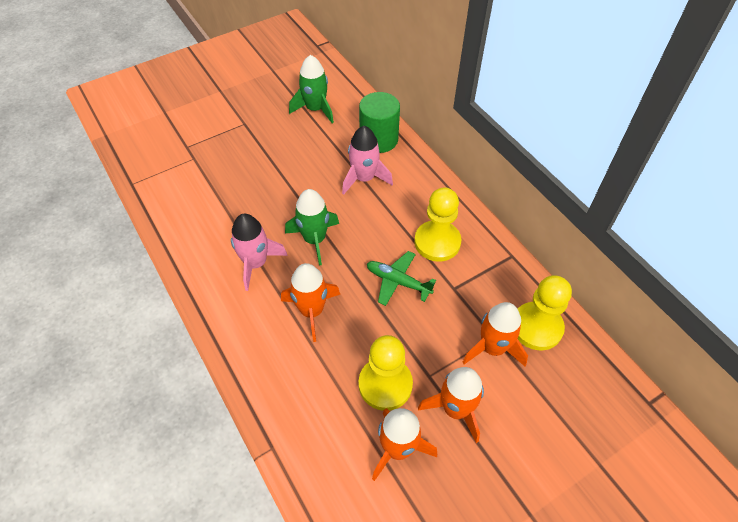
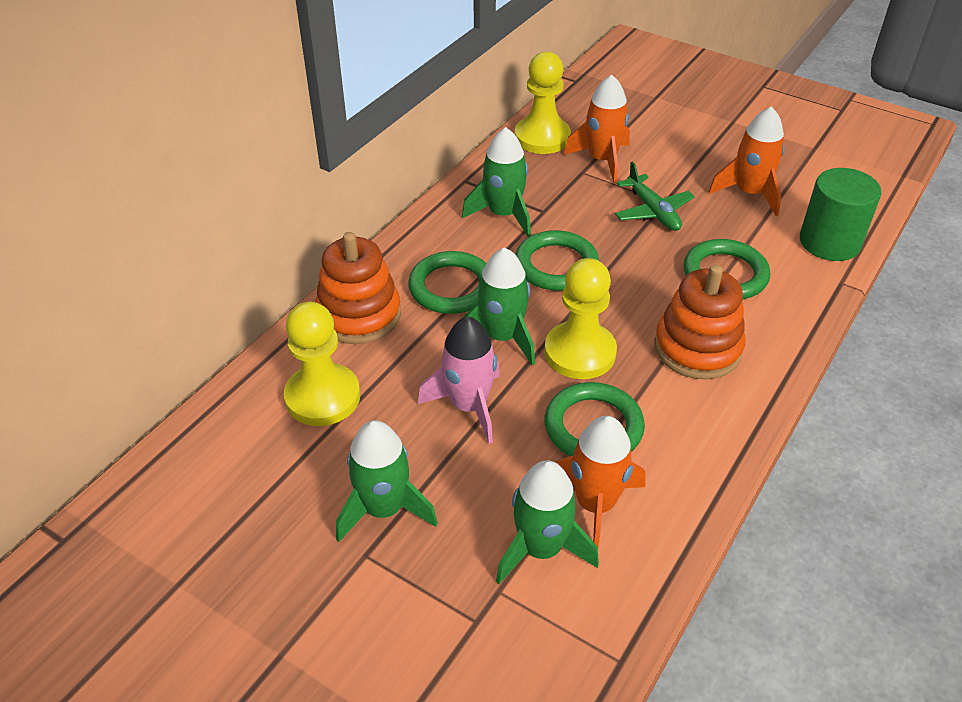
green ring: 0 -> 4
green rocket: 2 -> 4
orange rocket: 4 -> 3
orange stacking toy: 0 -> 2
pink rocket: 2 -> 1

